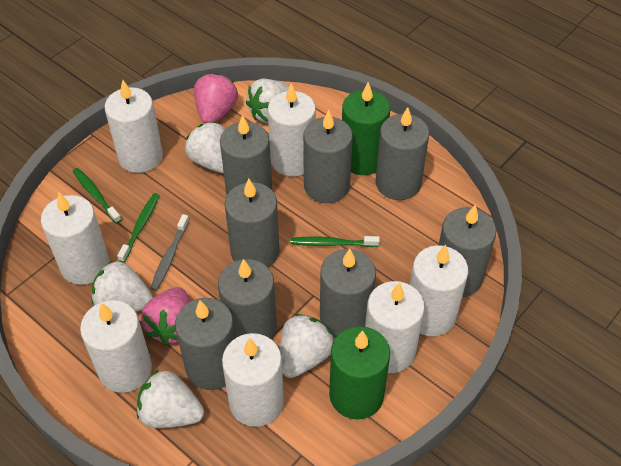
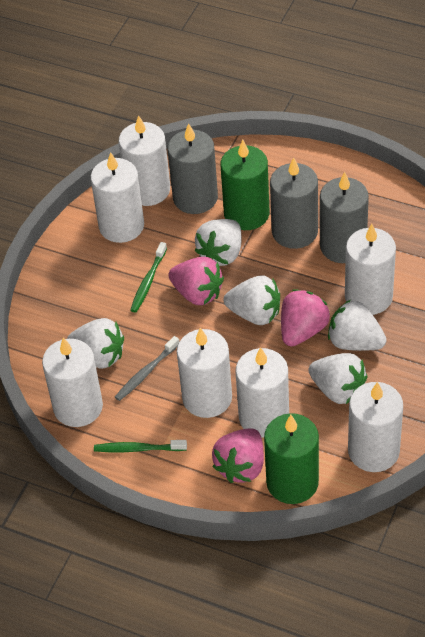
green toothbrush: 3 -> 2
grey candle: 8 -> 3
pink strawberry: 2 -> 3

